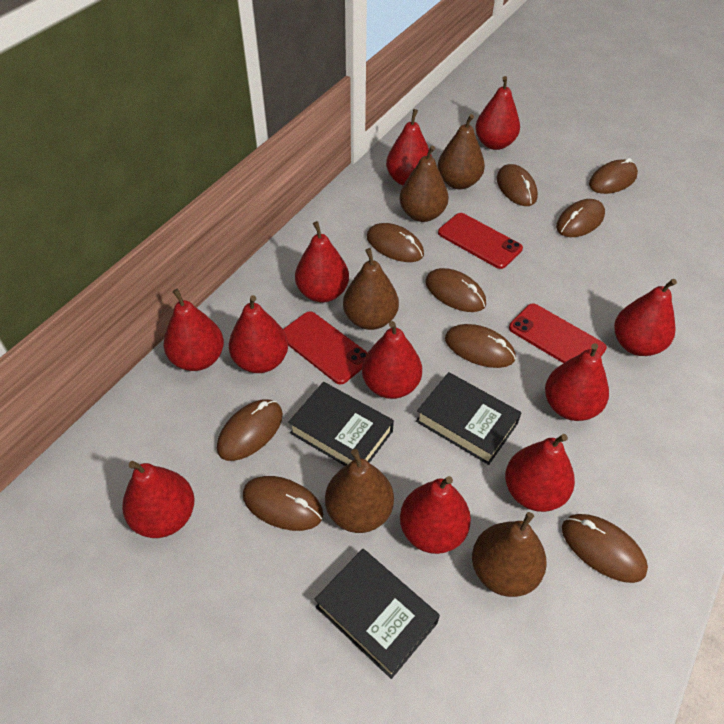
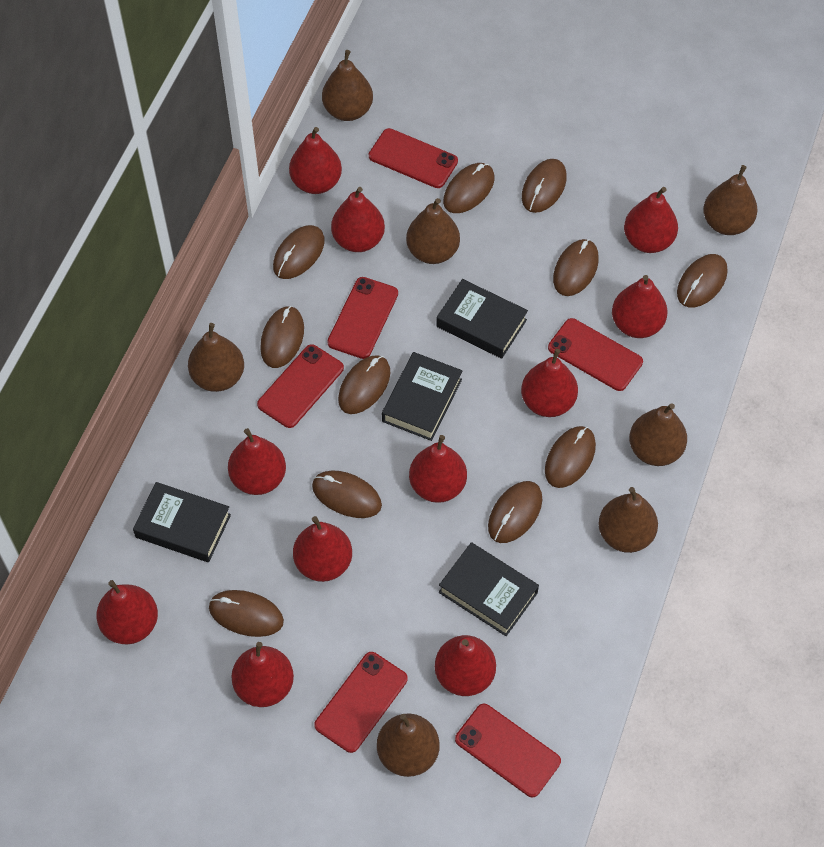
black book: 3 -> 4
brown mouse: 9 -> 11
brown pear: 5 -> 7
red phone: 3 -> 6

